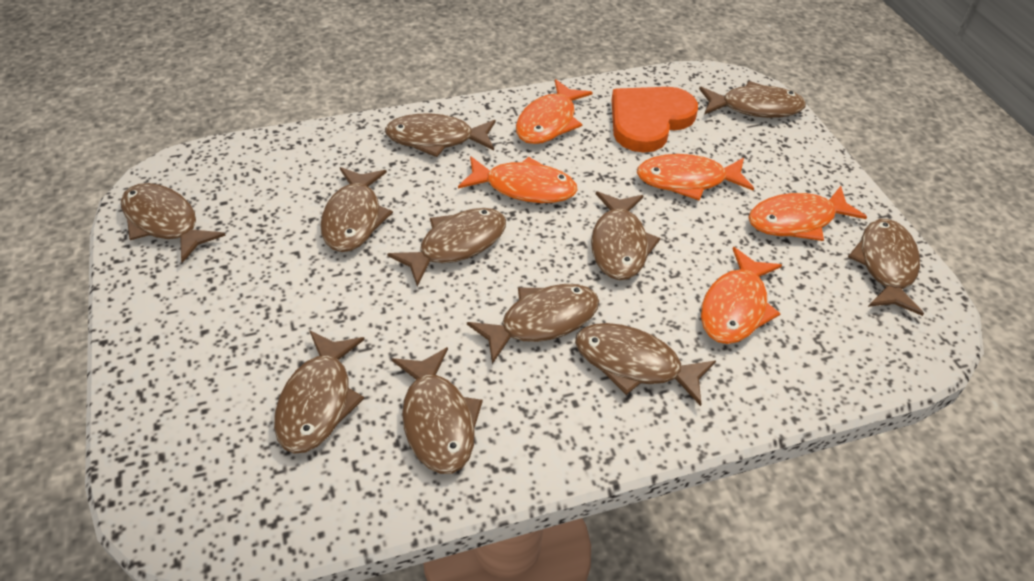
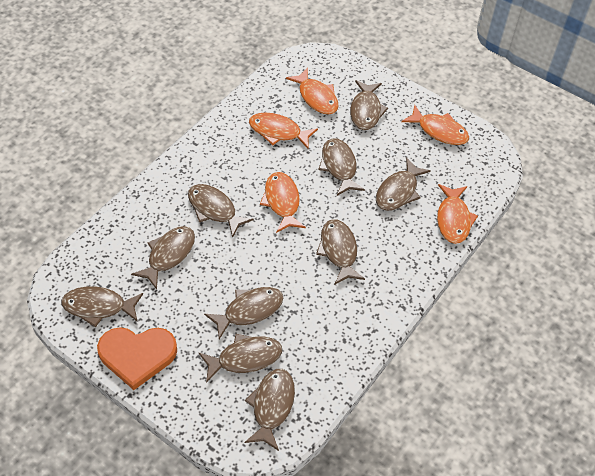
brown fish: 11 -> 10

